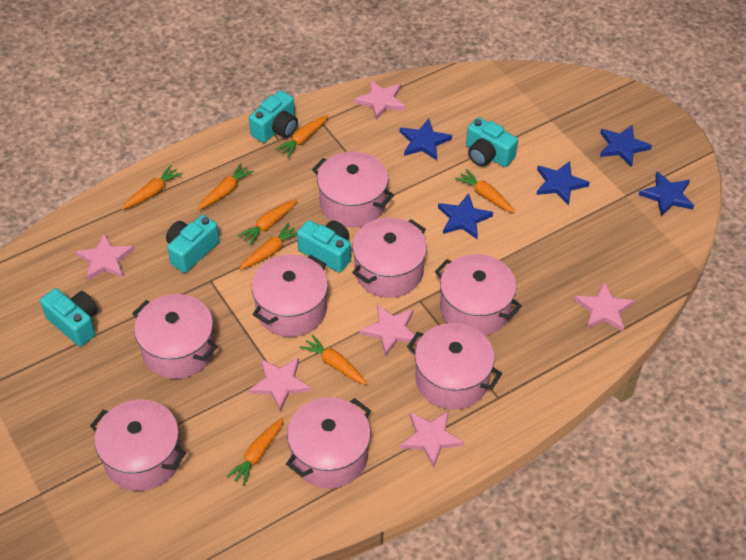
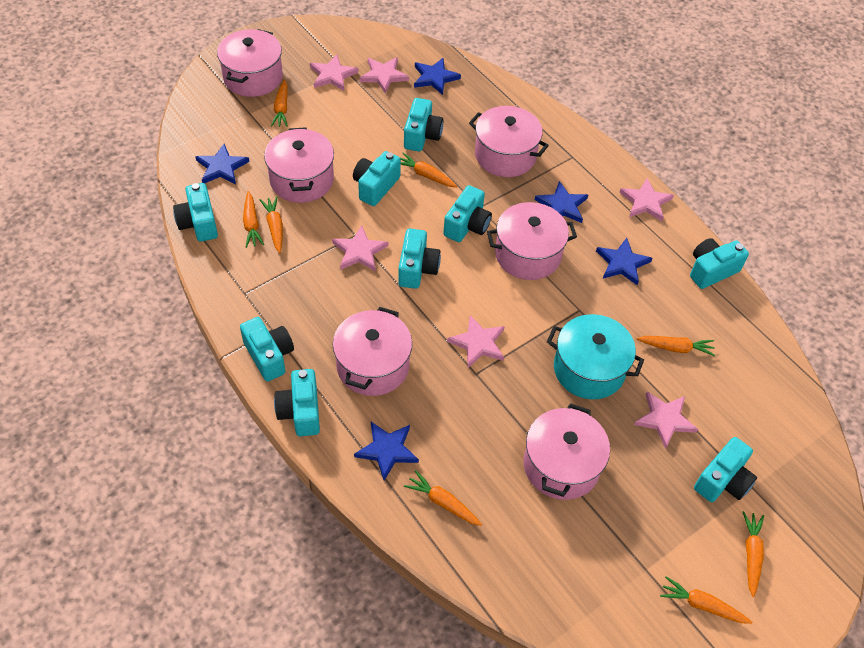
pink pot: 8 -> 6
turquoise camera: 5 -> 9
turquoise pot: 0 -> 1

